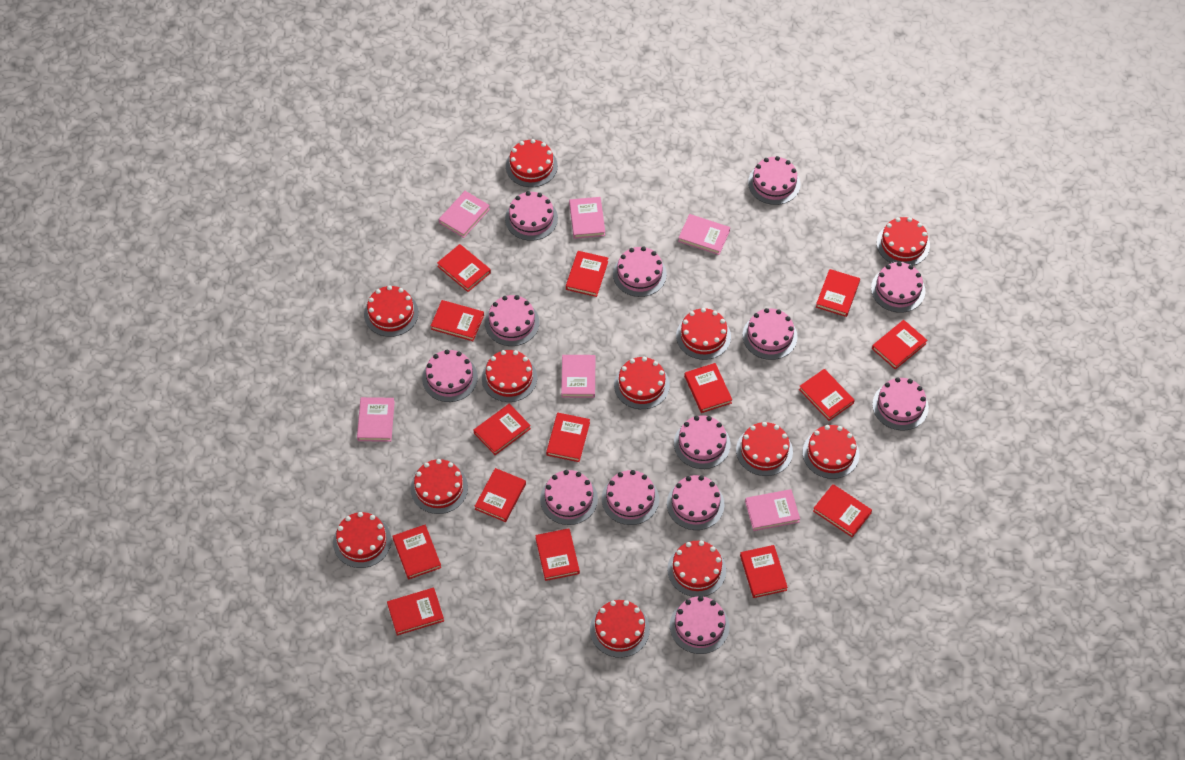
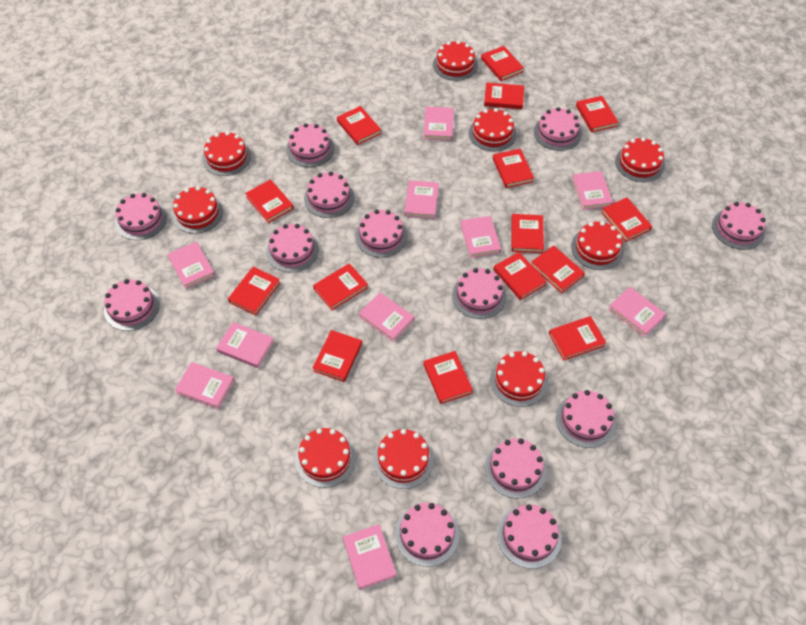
pink book: 6 -> 10
red cake: 12 -> 9

